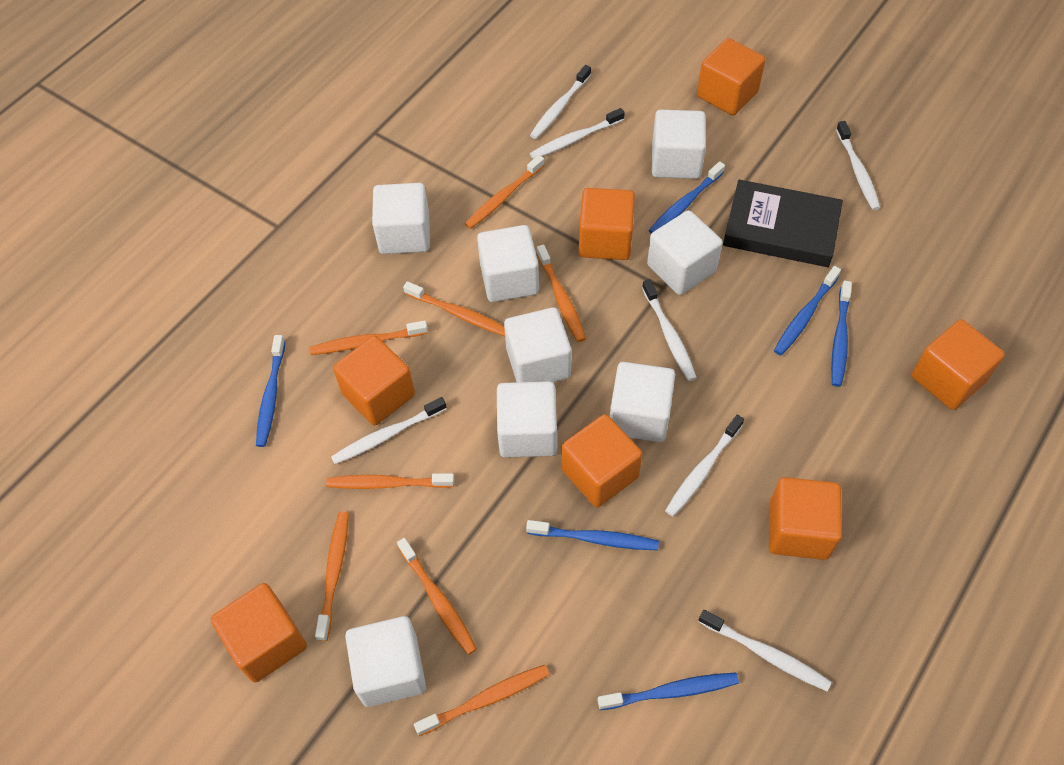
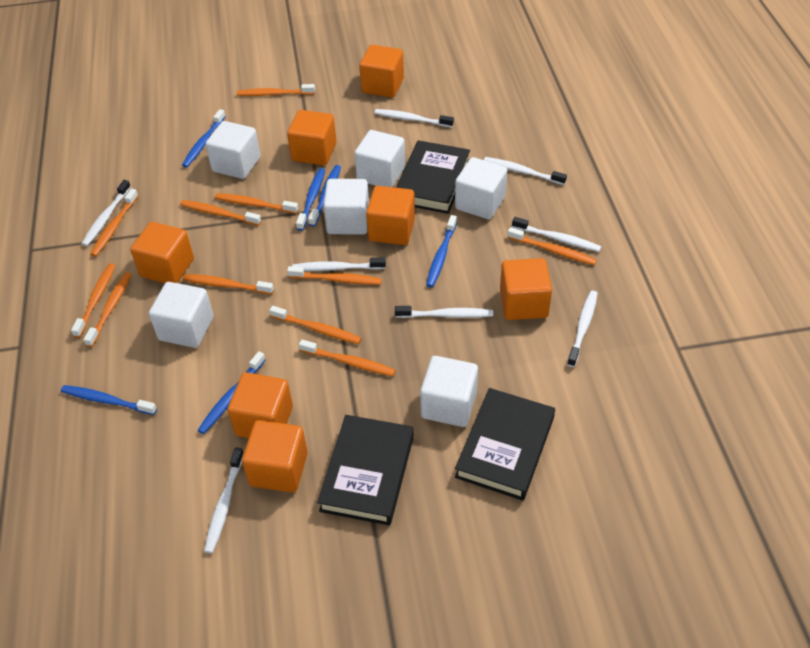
black book: 1 -> 3
orange toothbrush: 8 -> 11
white cube: 8 -> 6
white toothbrush: 7 -> 8

